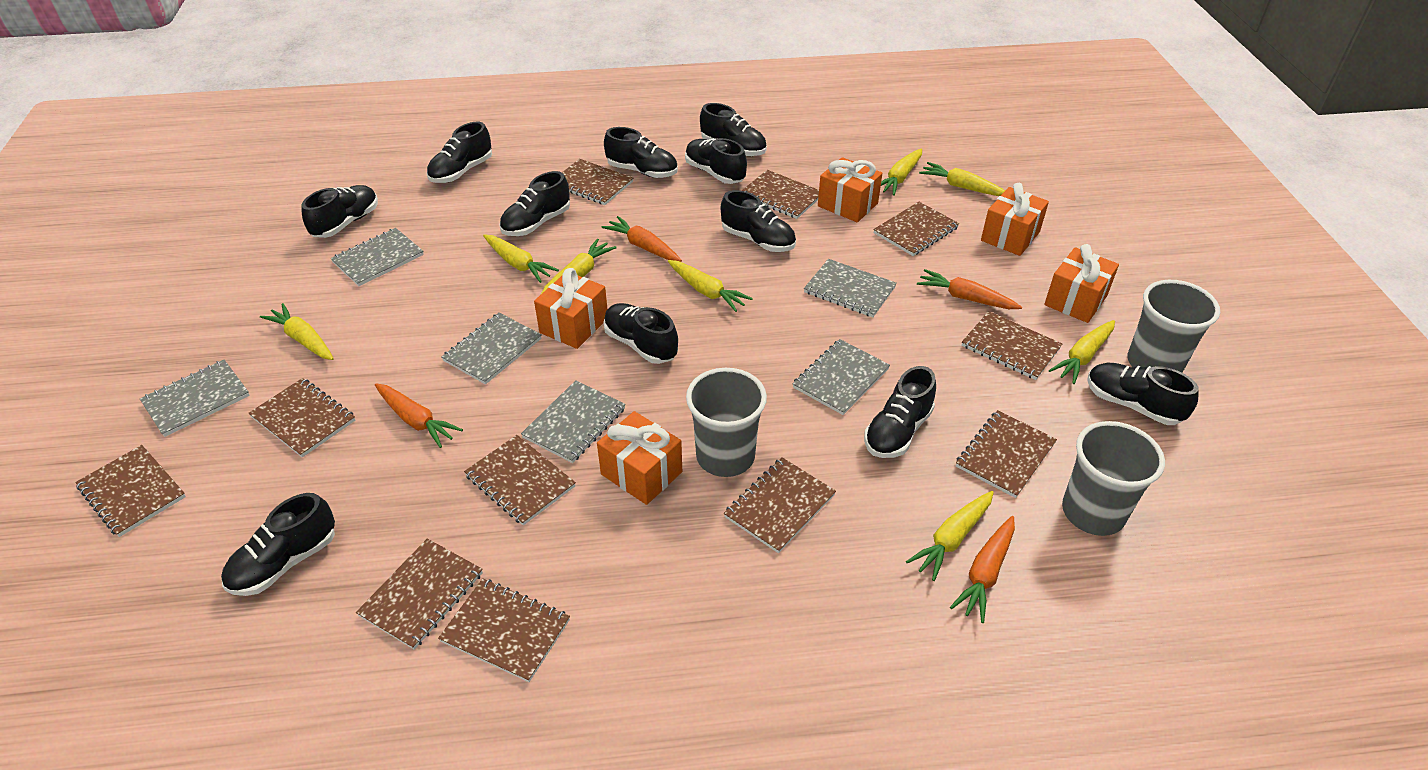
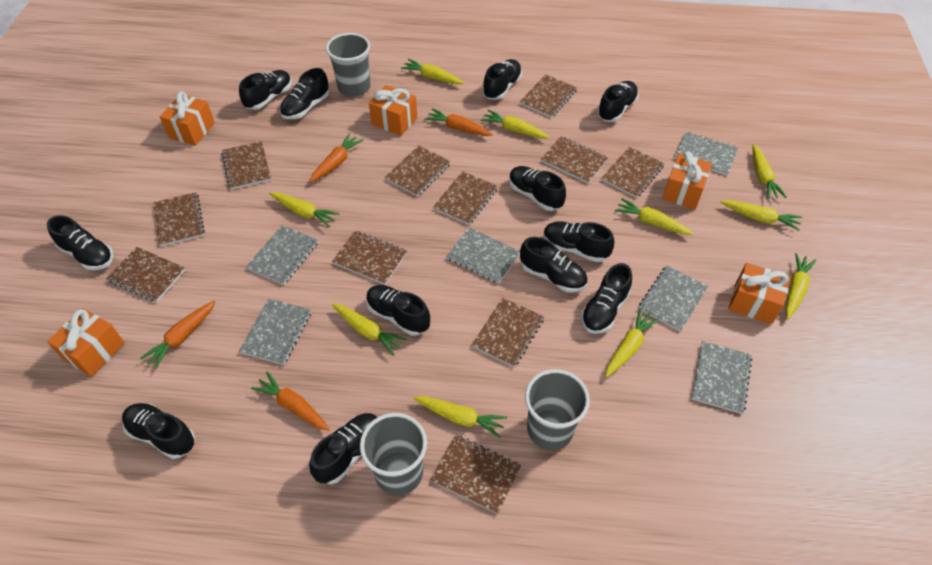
black shoe: 11 -> 12
yellow carrot: 8 -> 10

